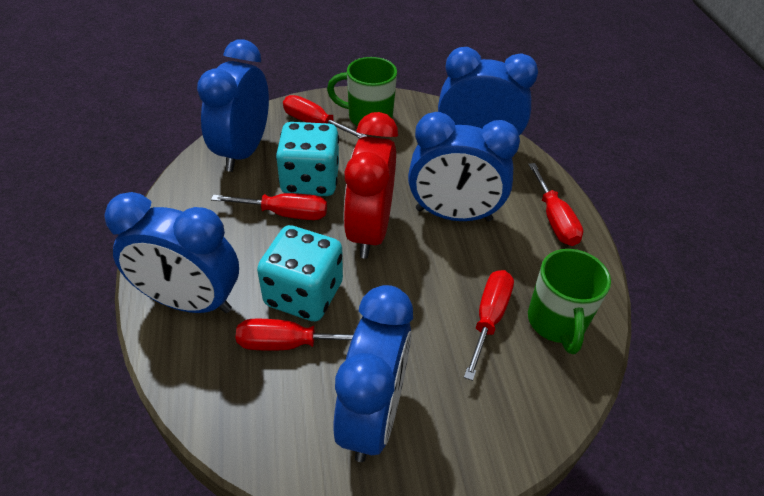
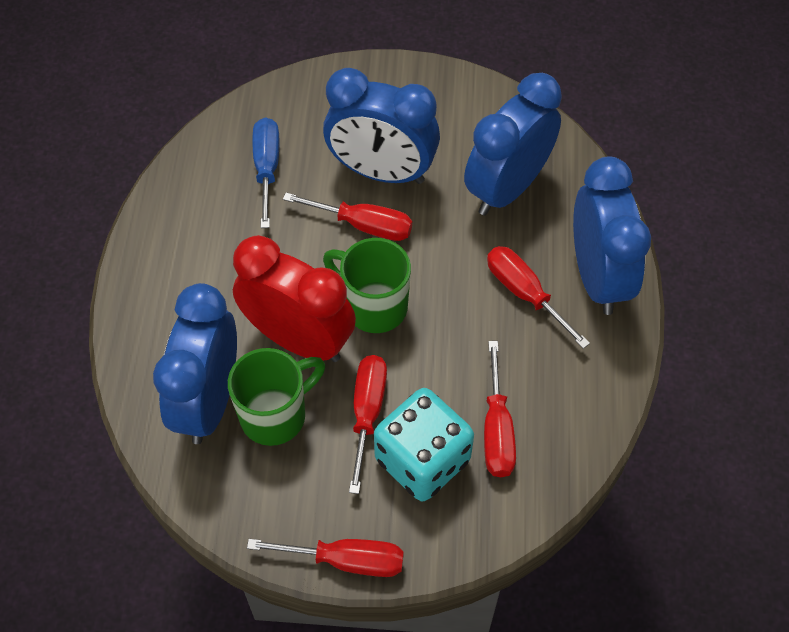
blue clock: 5 -> 4
blue screwdriver: 0 -> 1
turquoise dice: 2 -> 1

